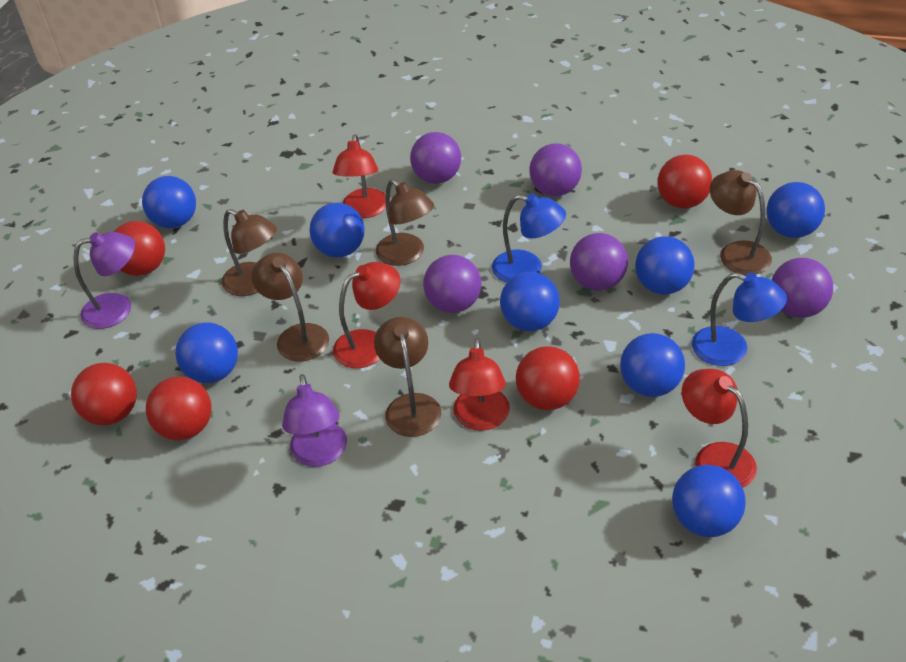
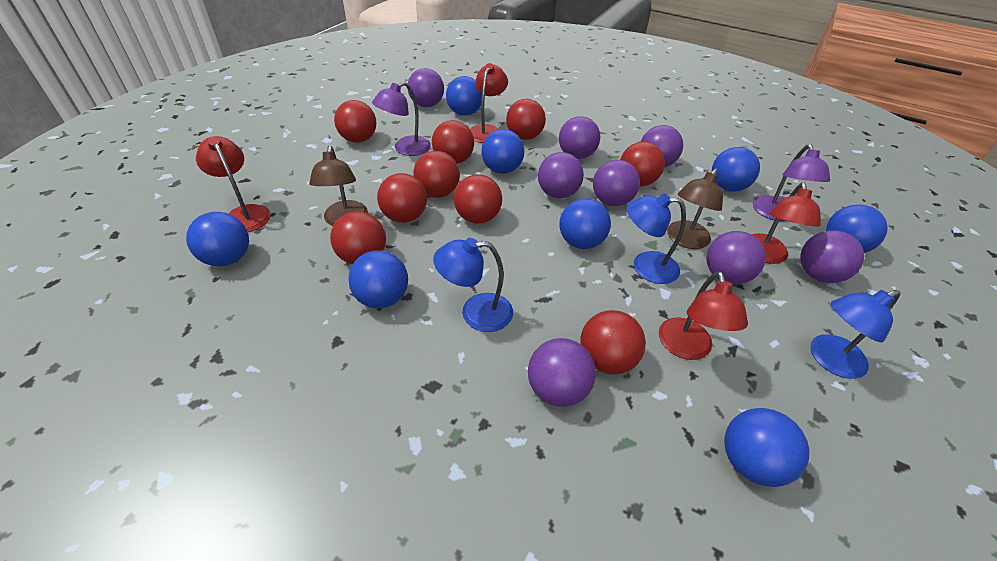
blue lamp: 2 -> 3
brown lamp: 5 -> 2
purple ball: 5 -> 8
red ball: 5 -> 9

